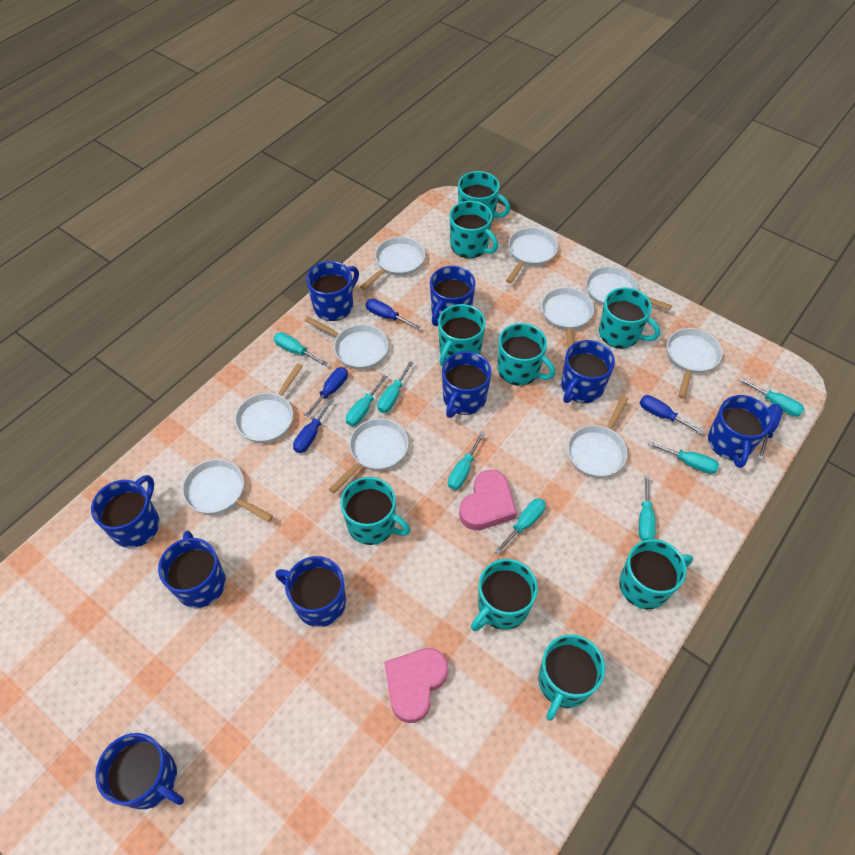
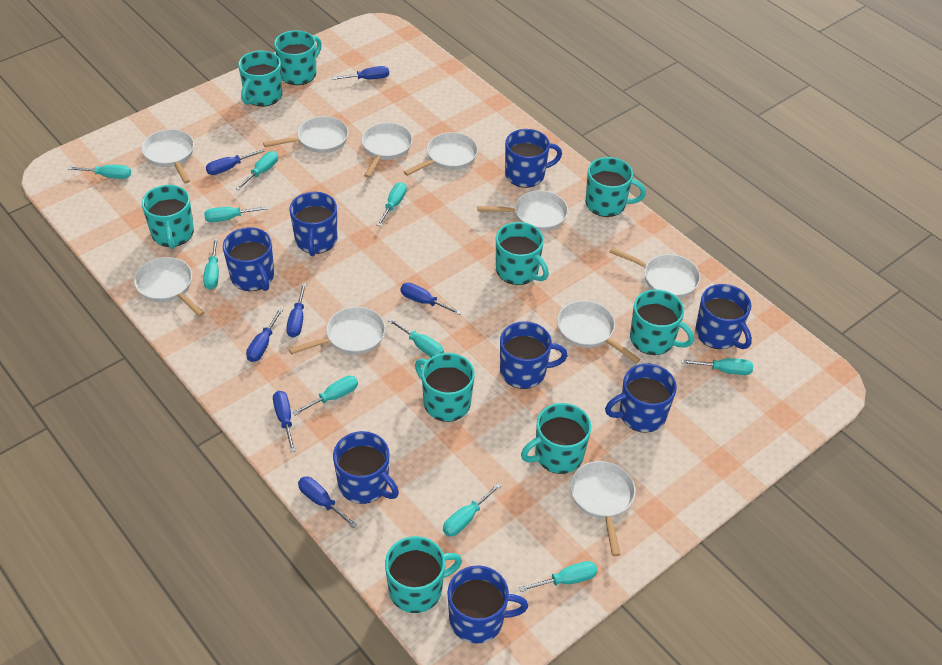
blue mug: 9 -> 8
blue screwdriver: 5 -> 7
pink heart: 2 -> 0
turquoise screwdriver: 8 -> 10

